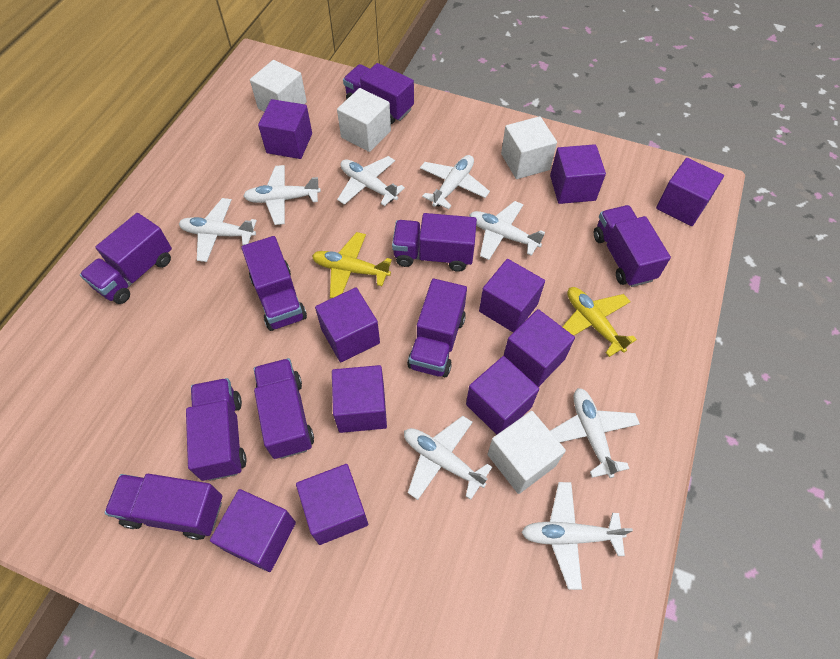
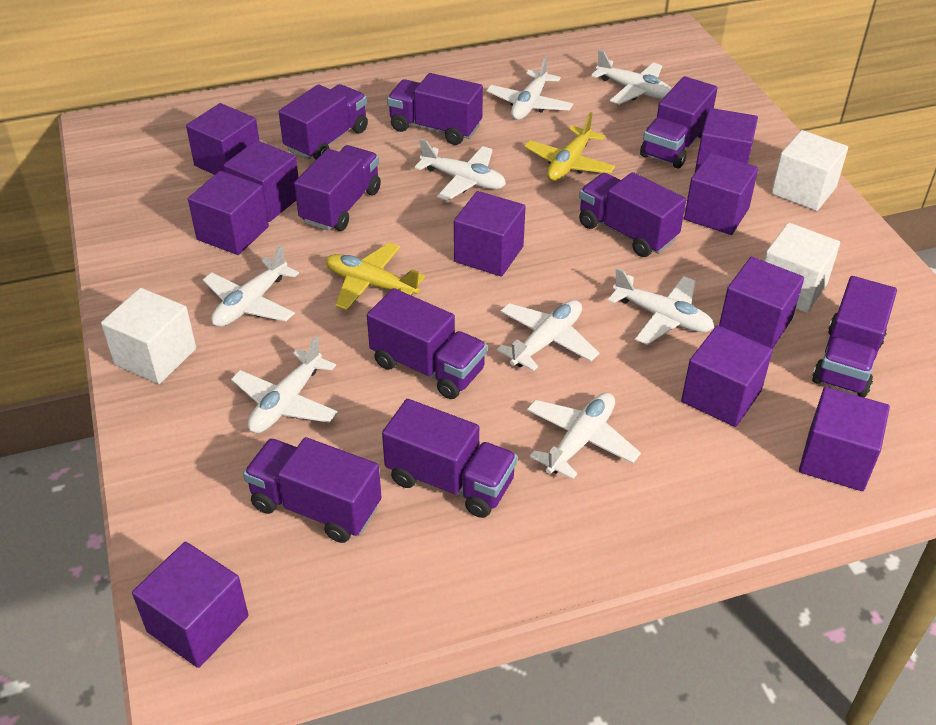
white cube: 4 -> 3

